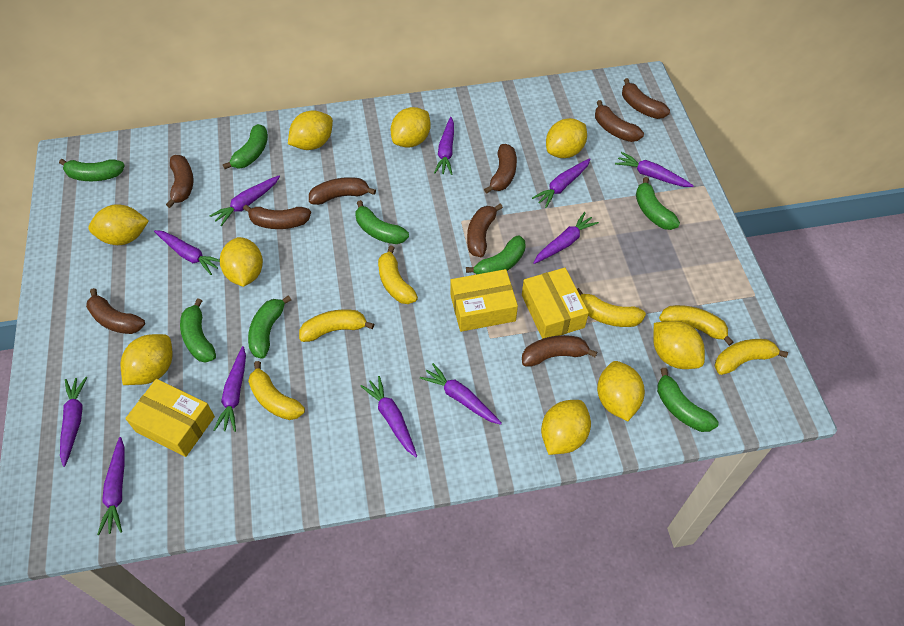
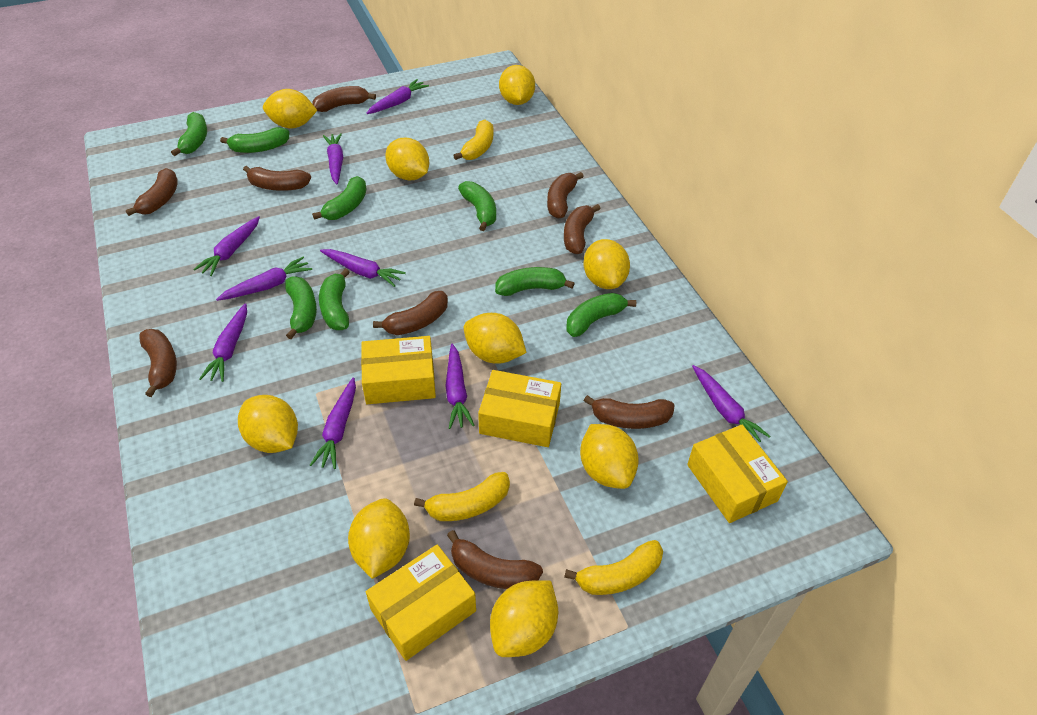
purple carrot: 11 -> 9
yellow banana: 6 -> 3
yellow box: 3 -> 4

